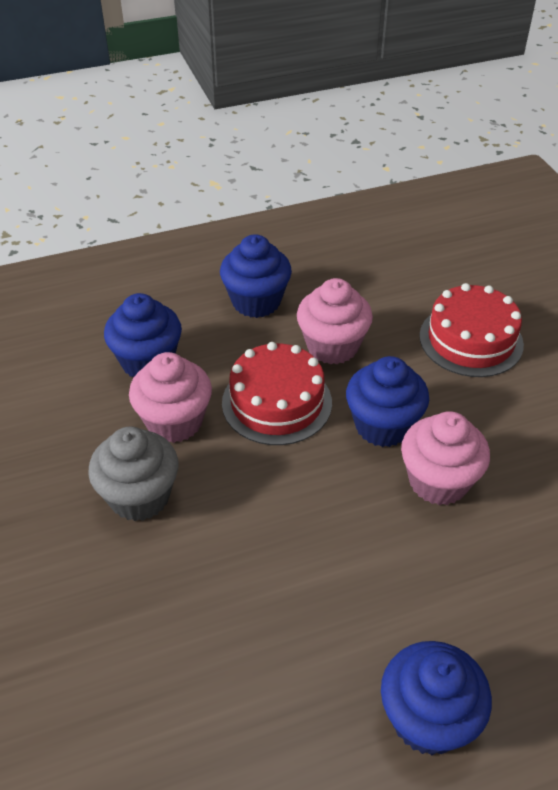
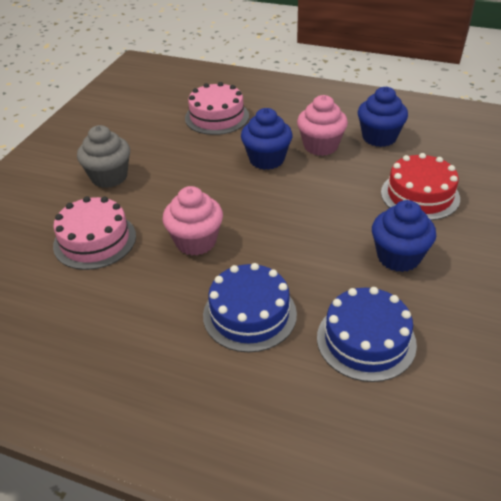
blue cake: 0 -> 2
blue cupcake: 4 -> 3
pink cake: 0 -> 2
pink cupcake: 3 -> 2
red cake: 2 -> 1

